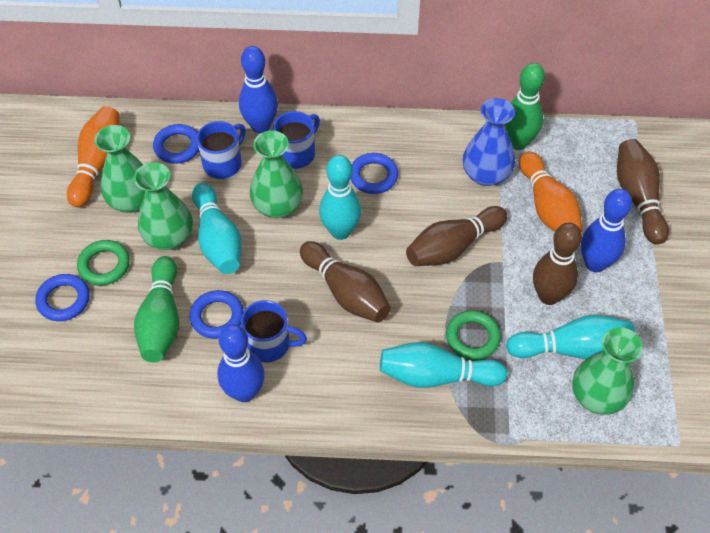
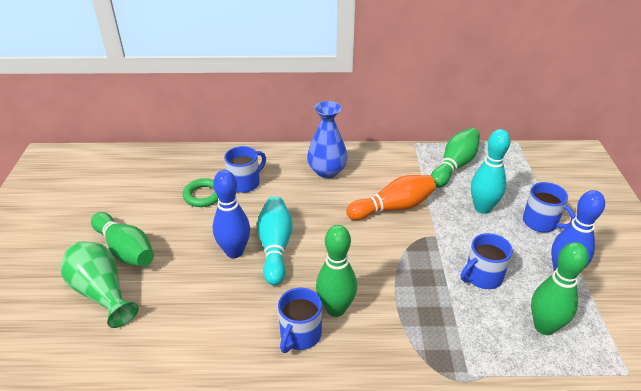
blue bowling pin: 3 -> 2
blue mug: 3 -> 4
blue ring: 4 -> 0
brown bowling pin: 4 -> 0
green bowling pin: 2 -> 4
green ring: 2 -> 1
green vase: 4 -> 1
orange bowling pin: 2 -> 1
turquoise bowling pin: 4 -> 2

